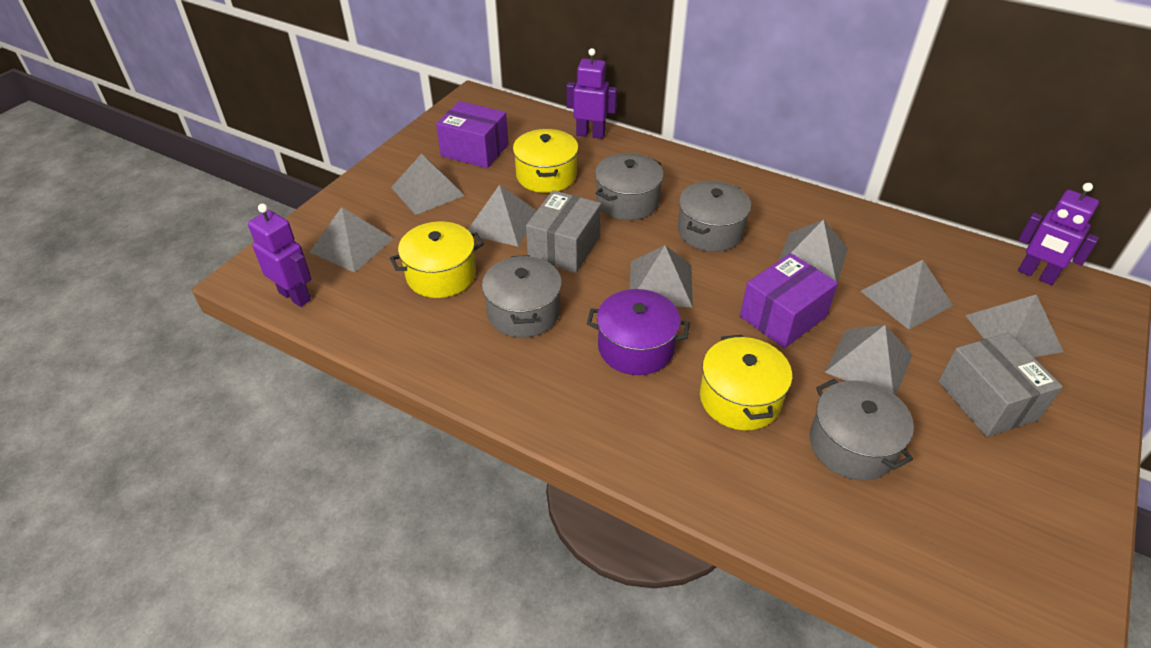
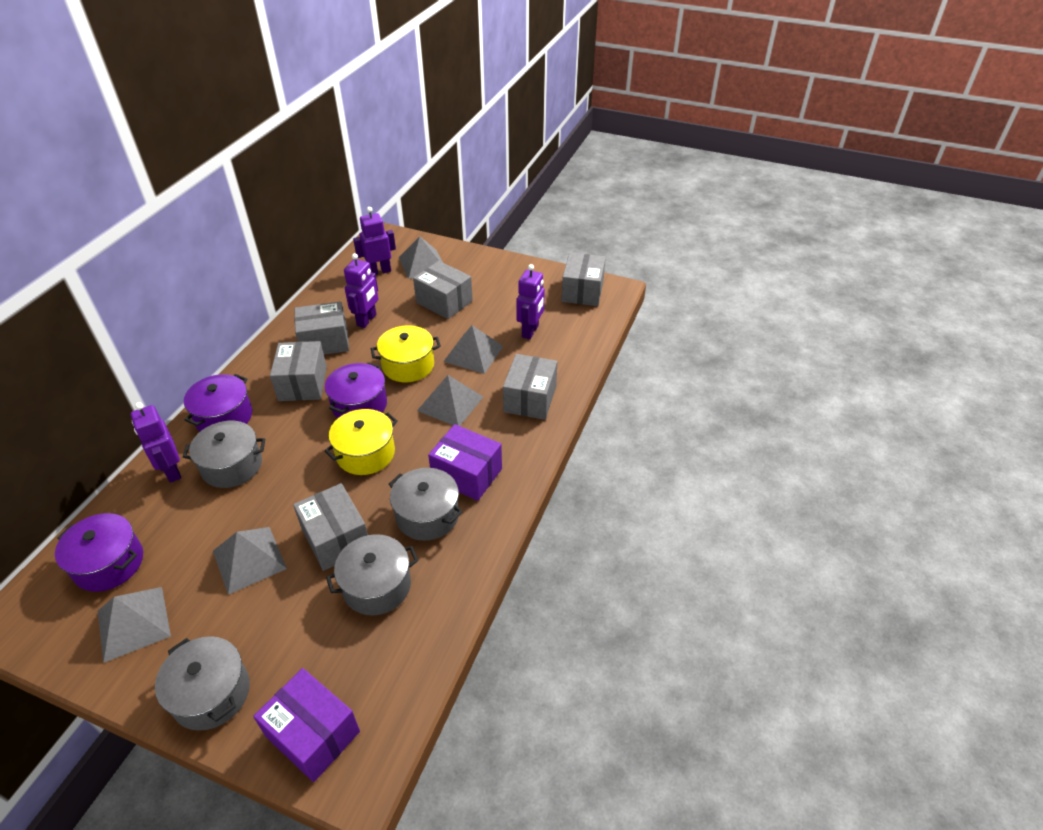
grey box: 2 -> 6
grey pyramid: 8 -> 5
purple pot: 1 -> 3
purple robot: 3 -> 4
yellow pot: 3 -> 2

